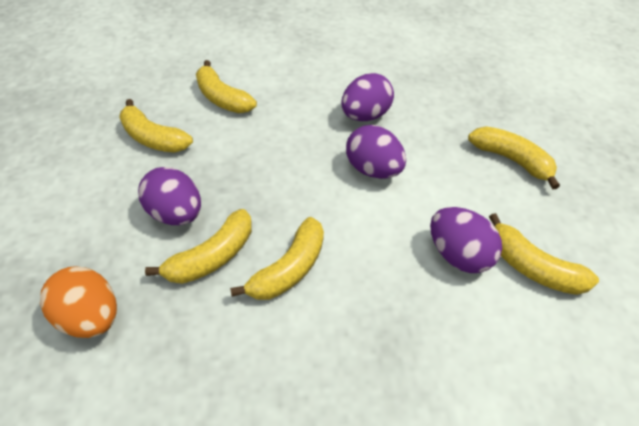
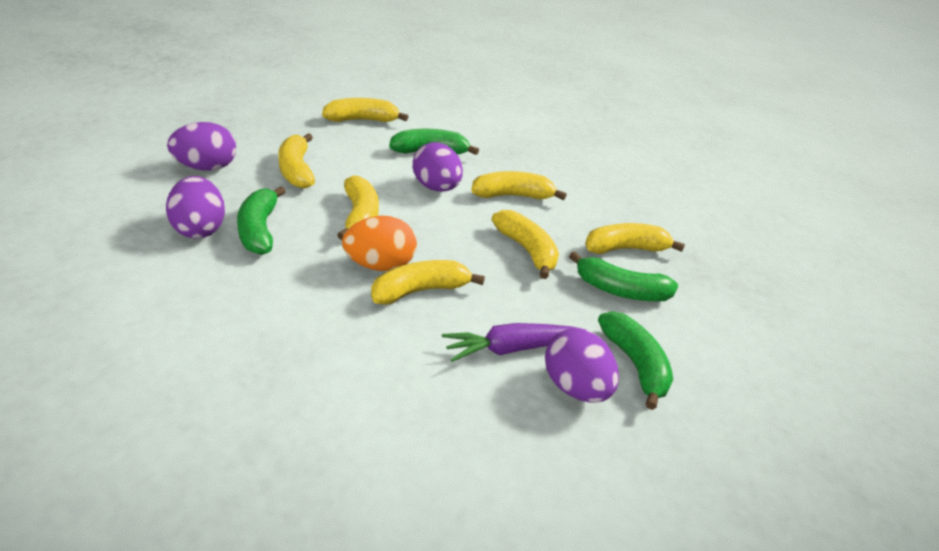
green banana: 0 -> 4
purple carrot: 0 -> 1
yellow banana: 6 -> 7

